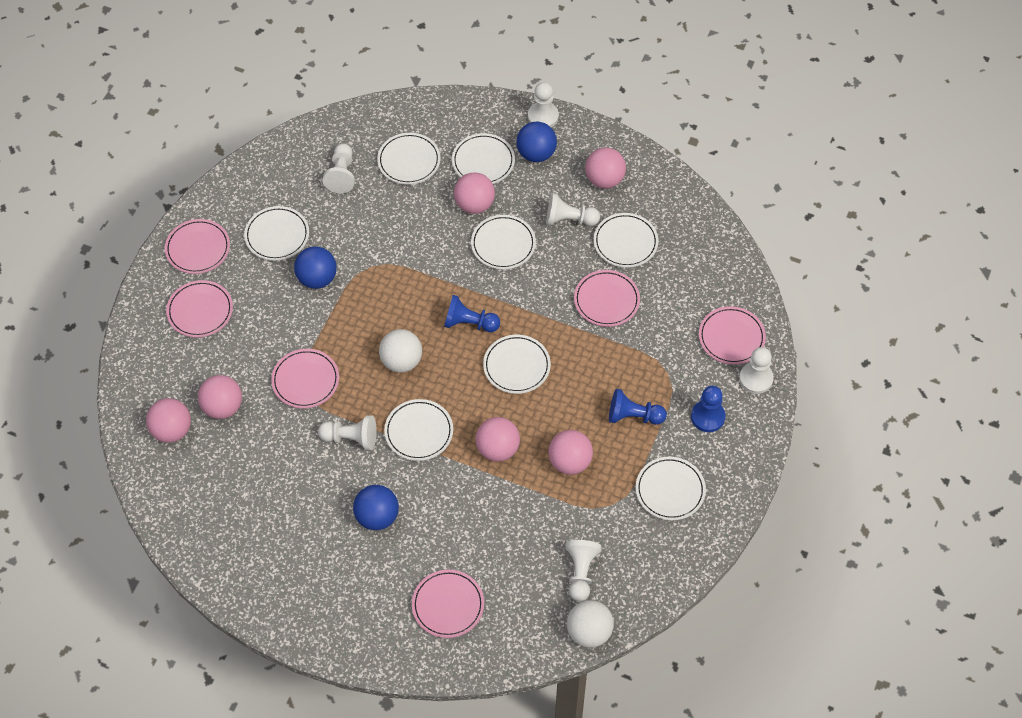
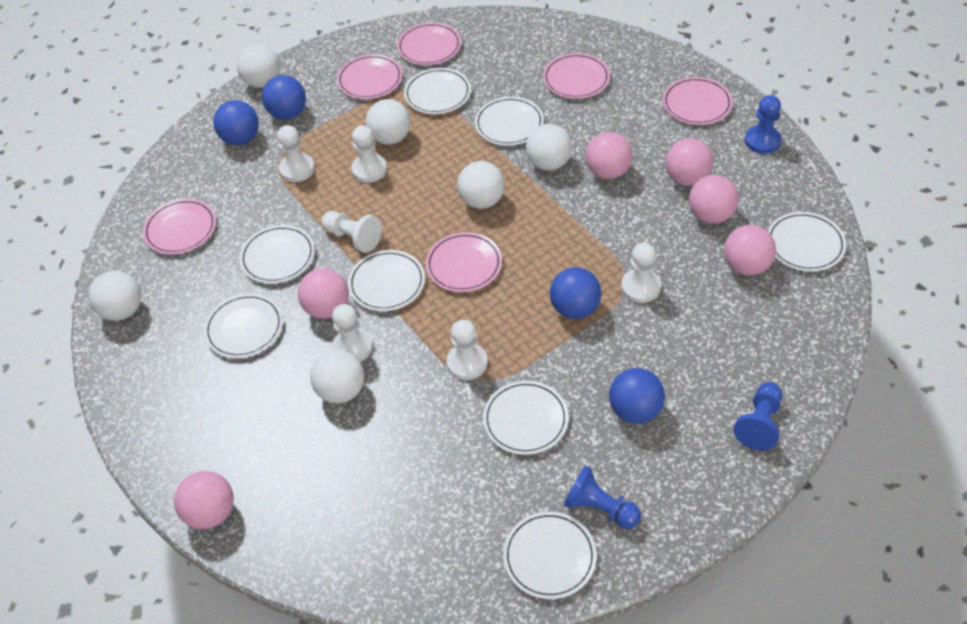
blue ball: 3 -> 4
white ball: 2 -> 6

